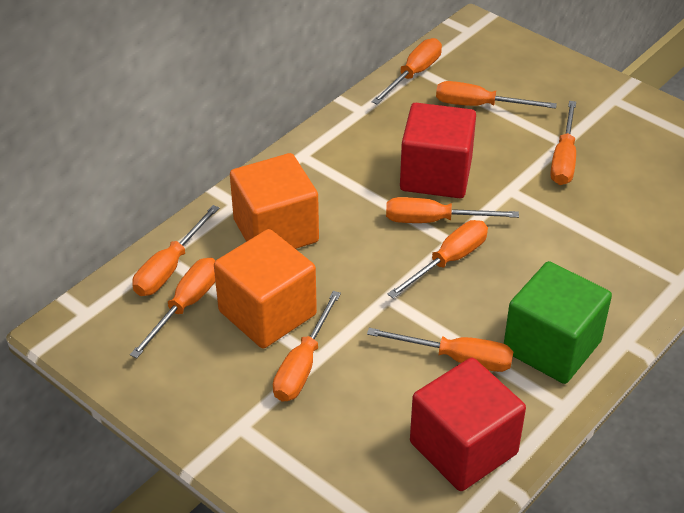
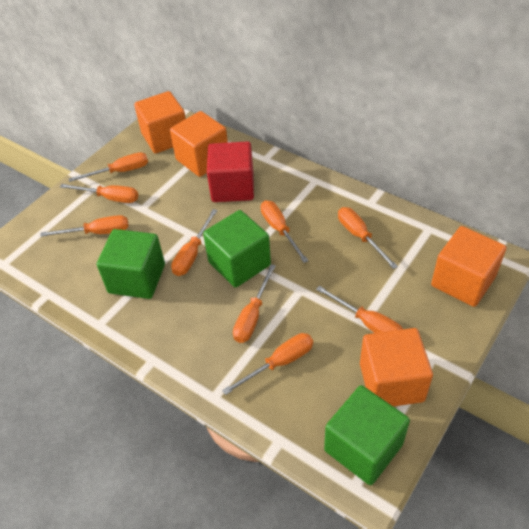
green cube: 1 -> 3
orange cube: 2 -> 4
red cube: 2 -> 1

